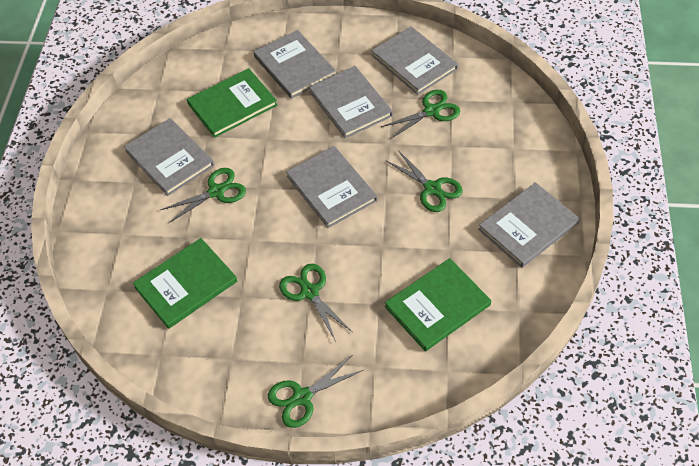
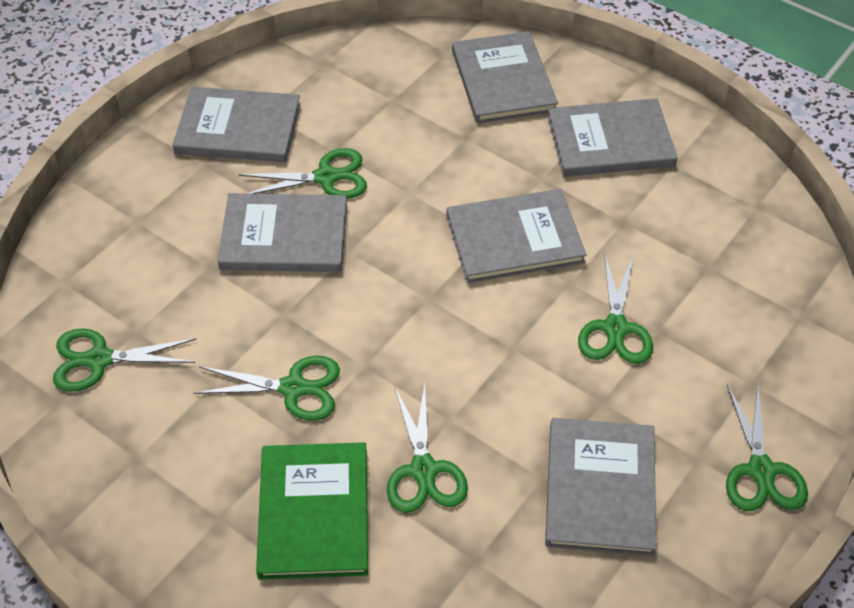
green book: 3 -> 1
green scissors: 5 -> 6

